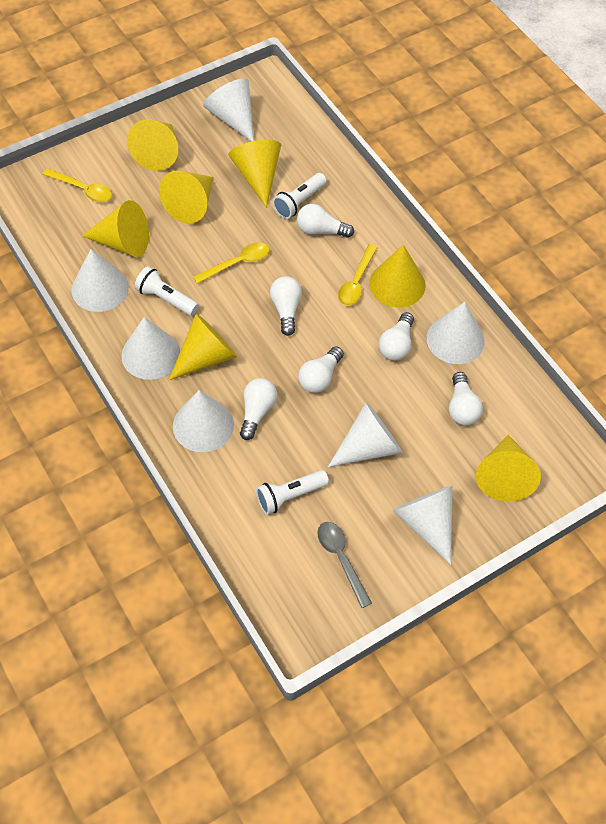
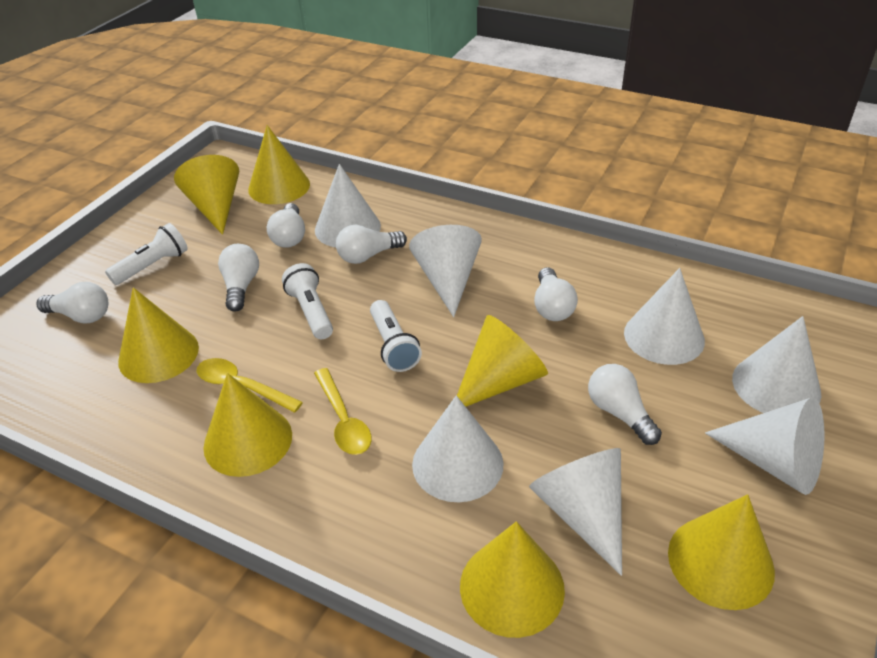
grey spoon: 1 -> 0
yellow spoon: 3 -> 2

